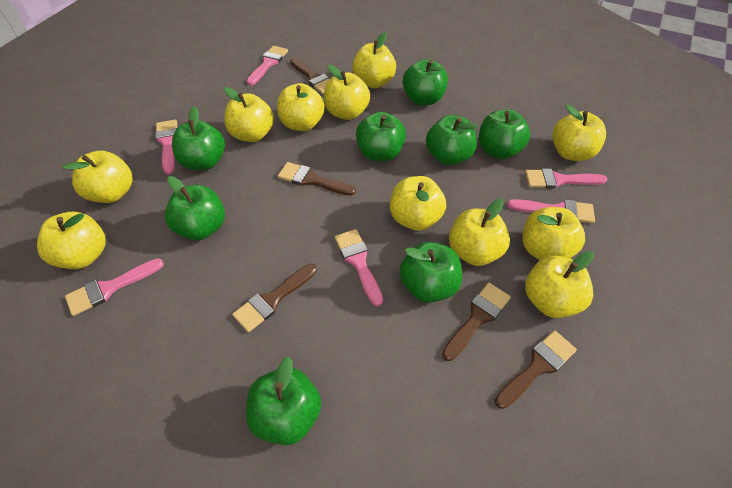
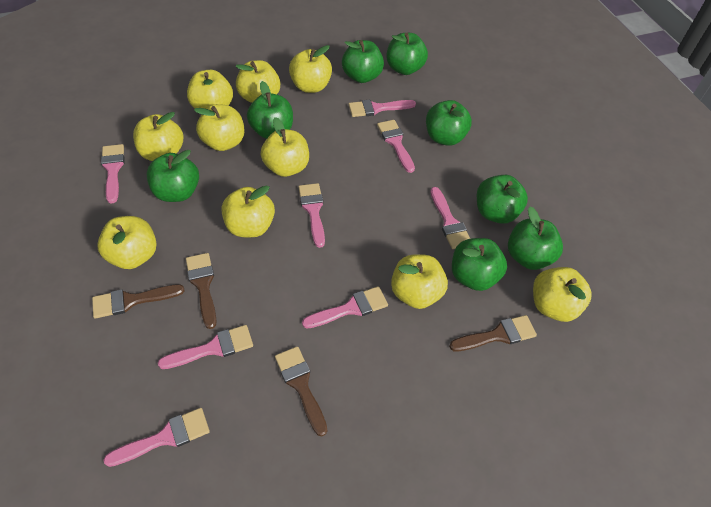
brown brush: 5 -> 4
pink brush: 6 -> 8
yellow apple: 11 -> 10

